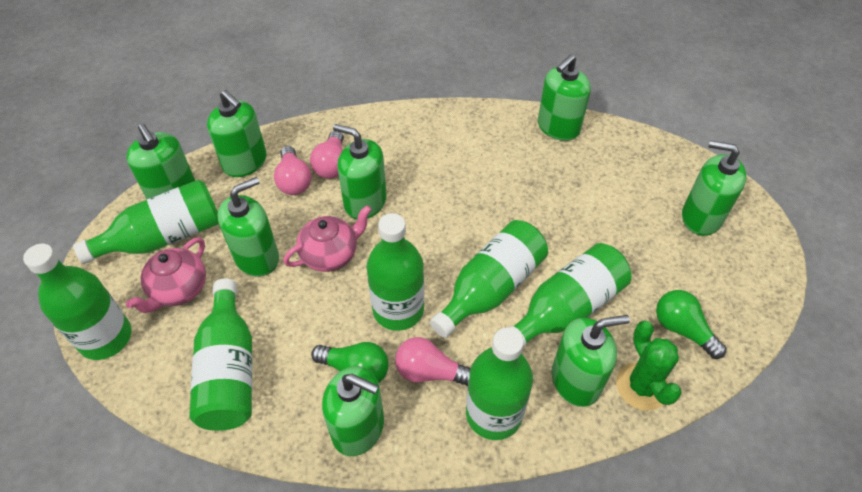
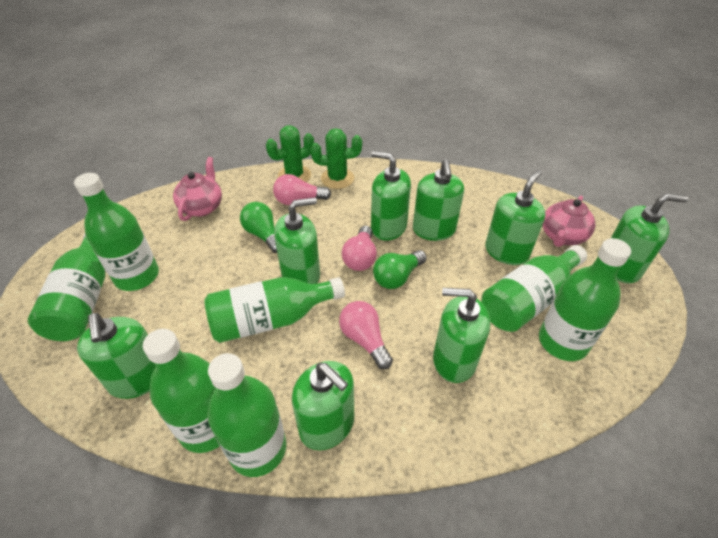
green cactus: 1 -> 2

